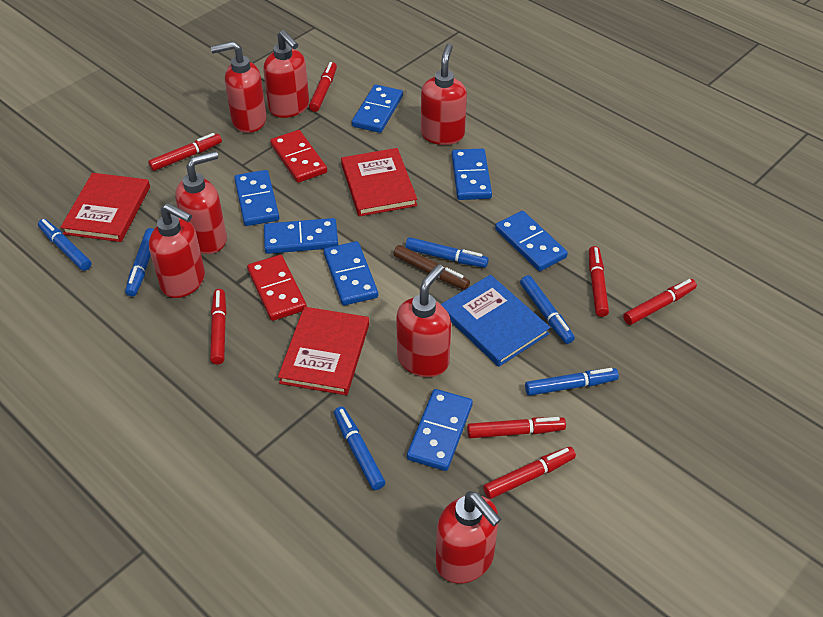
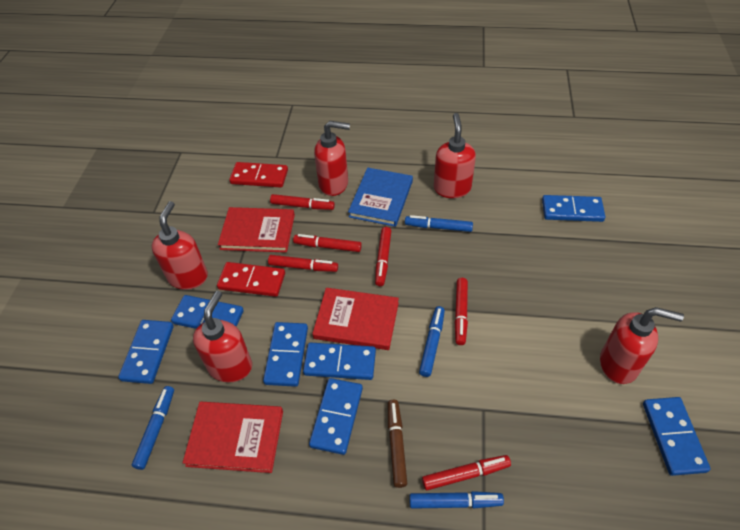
blue marker: 6 -> 4
red marker: 7 -> 6
red soap dispenser: 7 -> 5

